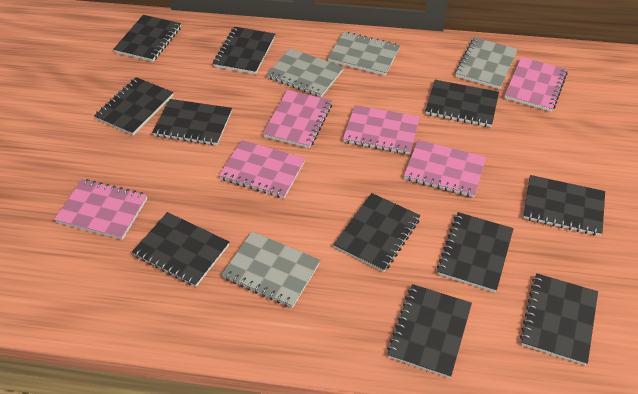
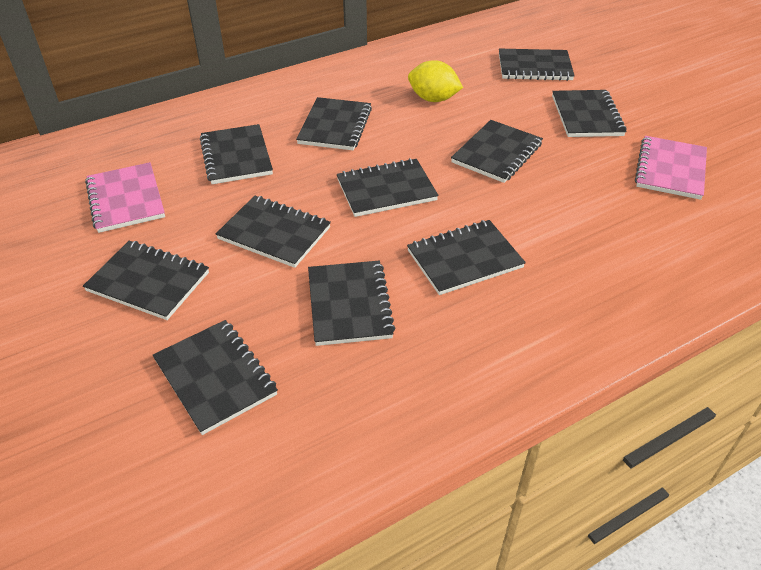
grey notebook: 4 -> 0
pink notebook: 6 -> 2
yellow lemon: 0 -> 1

